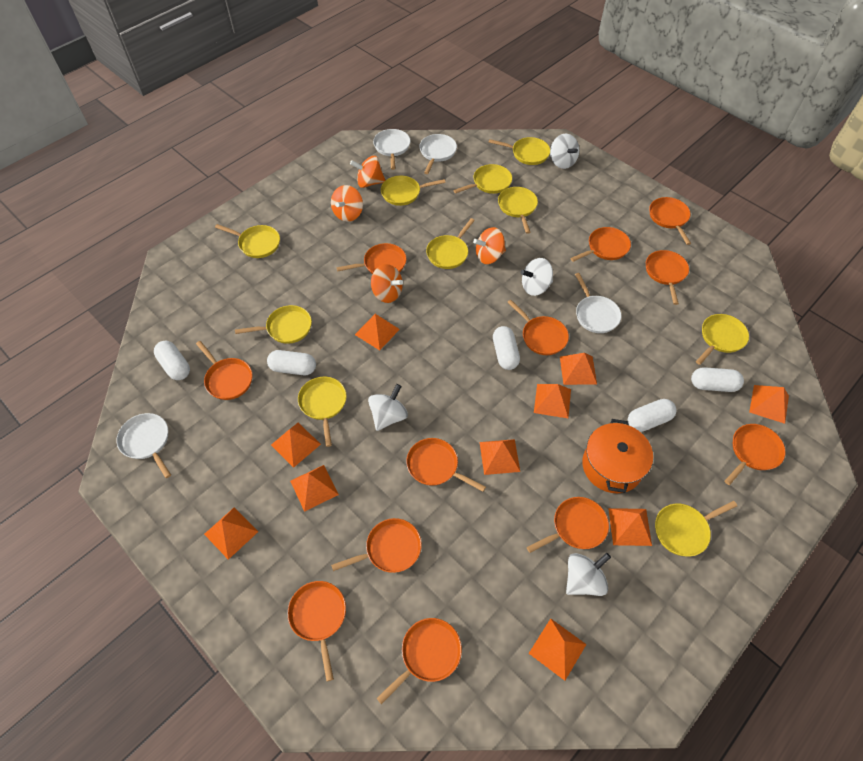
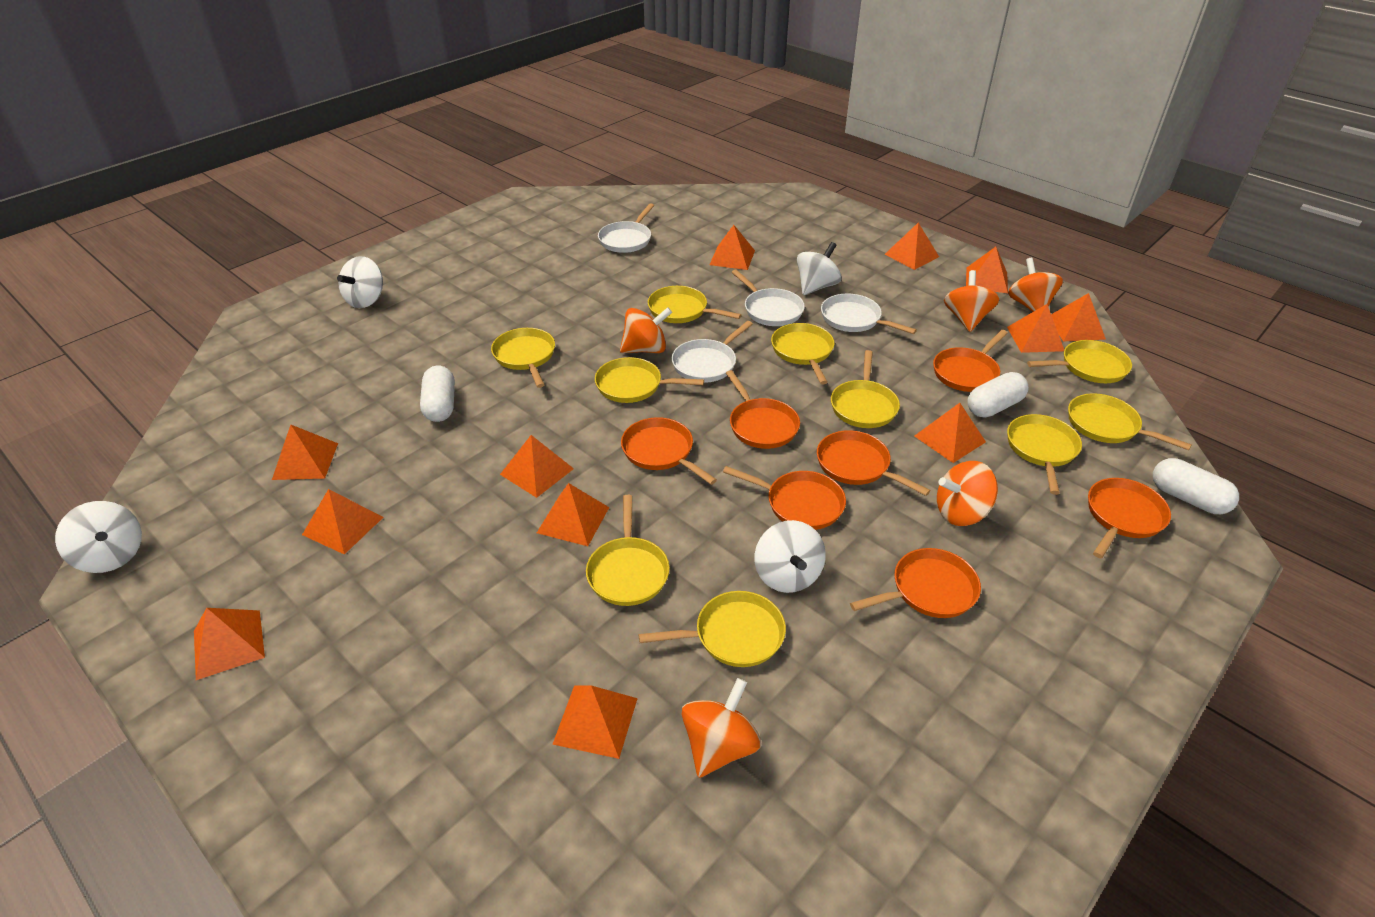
orange pan: 12 -> 7
orange pot: 1 -> 0
orange pyramid: 10 -> 12
orange spinning top: 4 -> 5
white capsule: 5 -> 3

